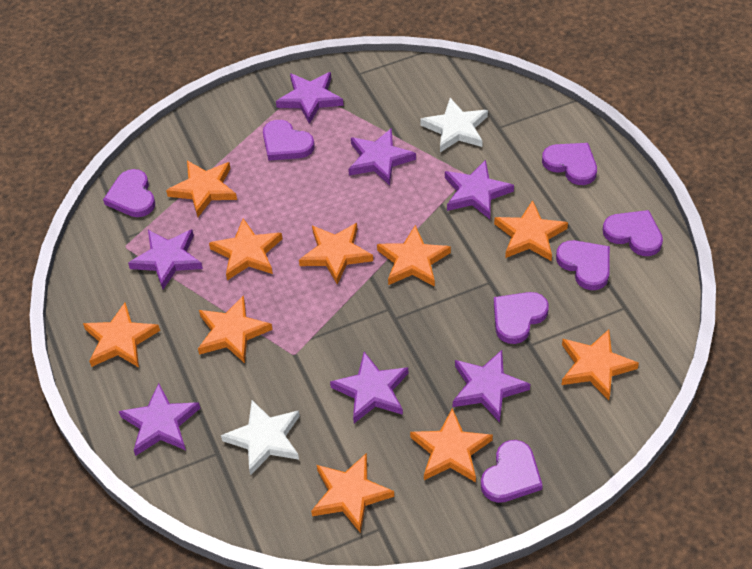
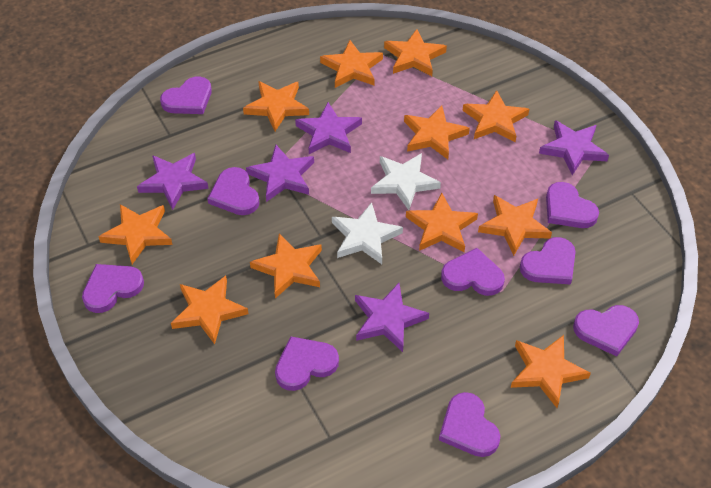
orange star: 10 -> 11
purple heart: 7 -> 9
purple star: 7 -> 5

